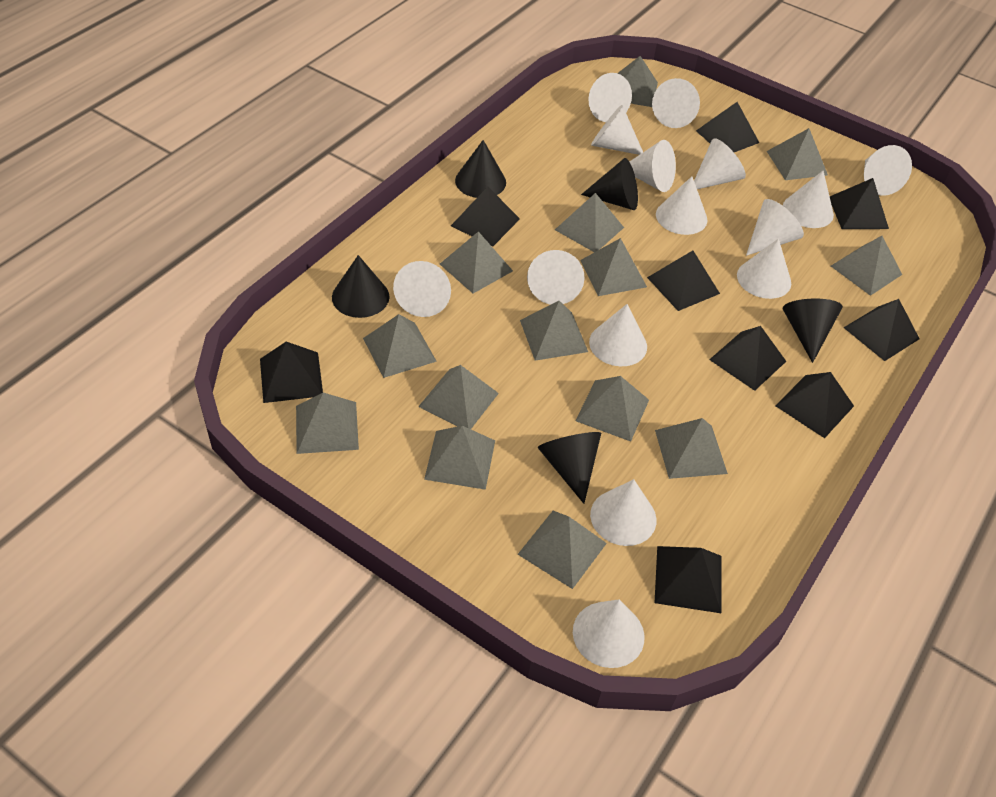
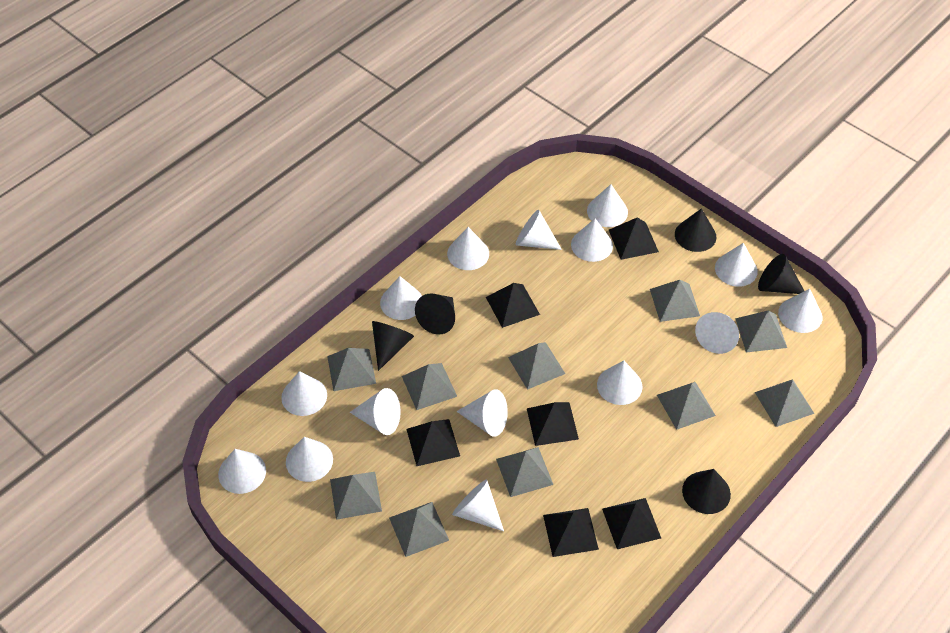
black pyramid: 9 -> 6
grey pyramid: 14 -> 10

